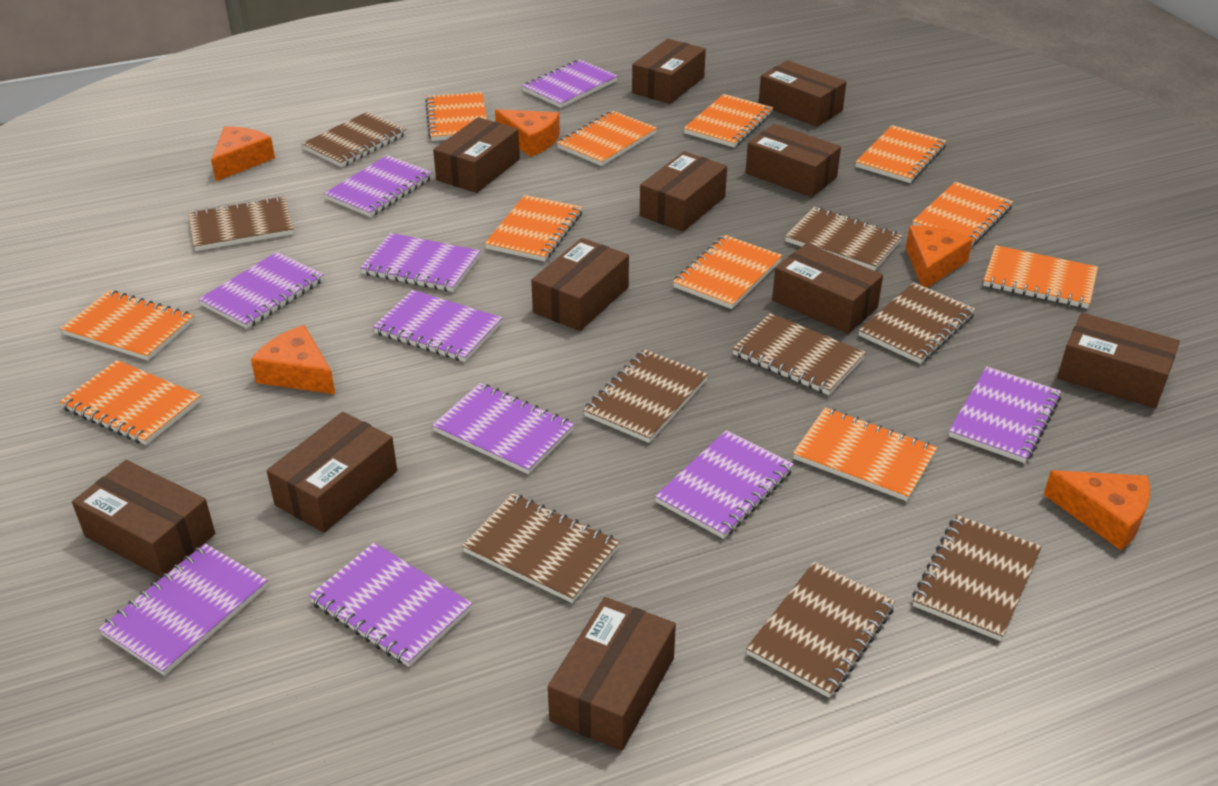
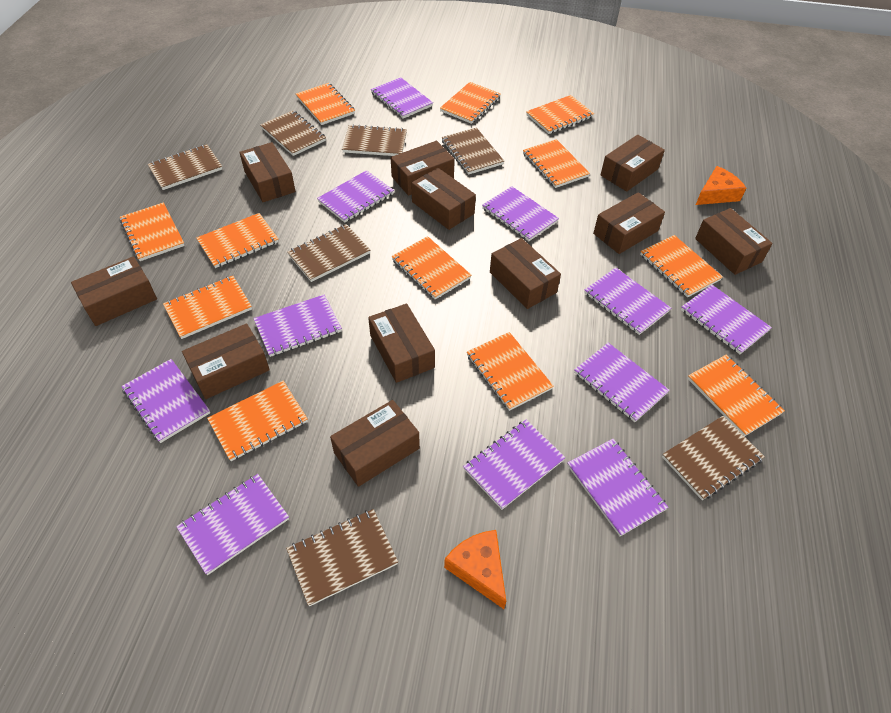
brown notebook: 9 -> 7
orange cheese: 5 -> 2
orange notebook: 11 -> 12
purple notebook: 10 -> 11

